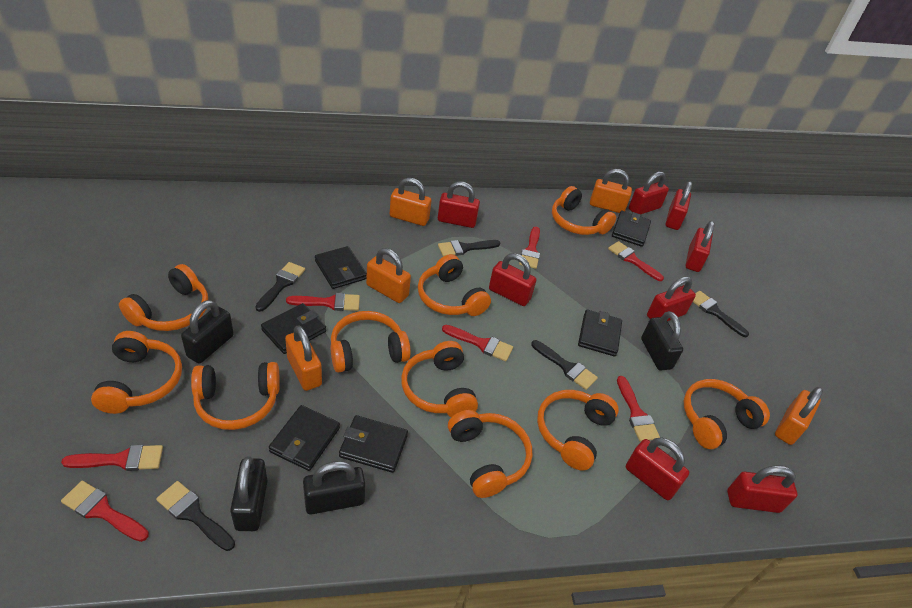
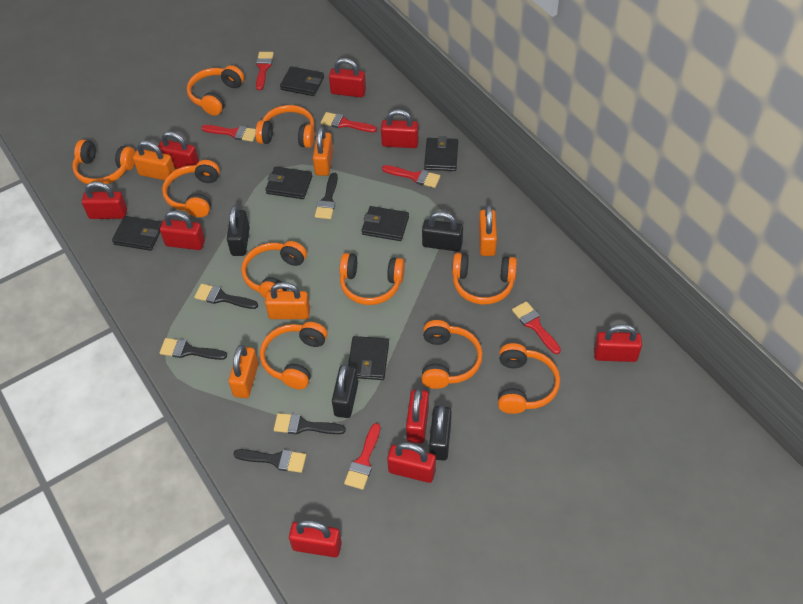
red brush: 7 -> 6
red padlock: 8 -> 9

